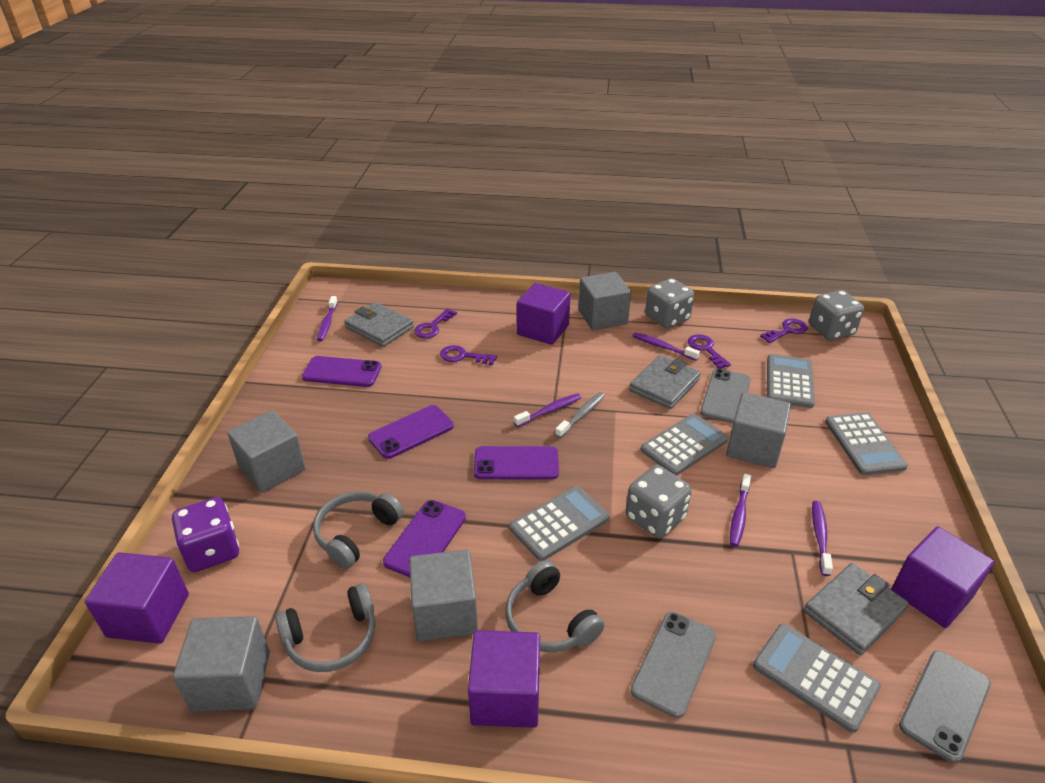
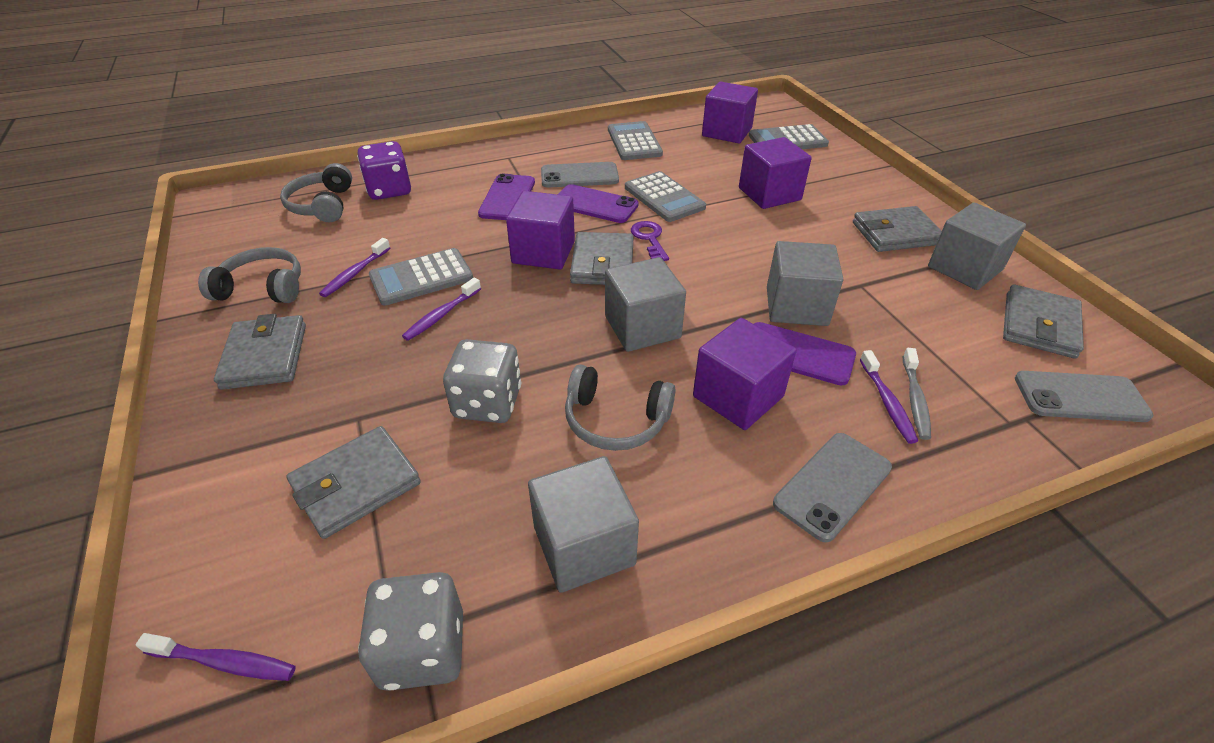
grey calculator: 5 -> 4
grey cube: 5 -> 4
grey dice: 3 -> 2
grey wallet: 3 -> 5
purple key: 4 -> 1
purple phone: 4 -> 3
purple toothbrush: 5 -> 4

